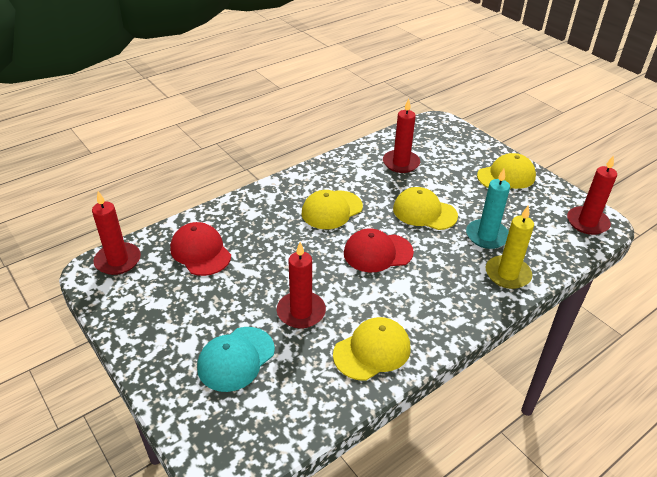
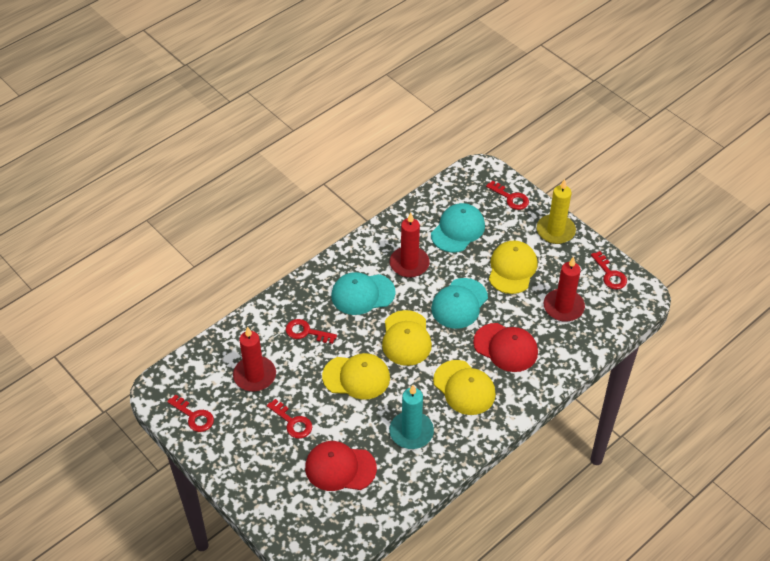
red candle: 4 -> 3
red key: 0 -> 5
turquoise cap: 1 -> 3

